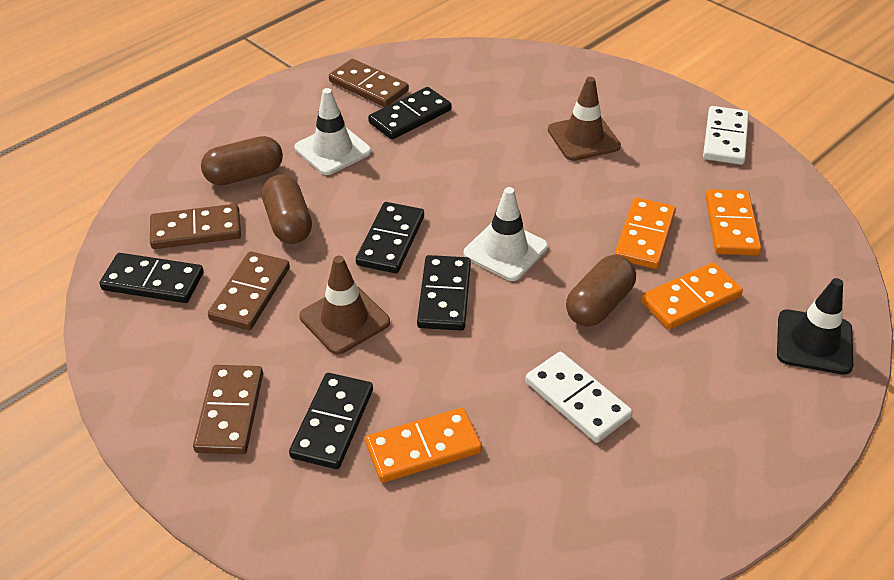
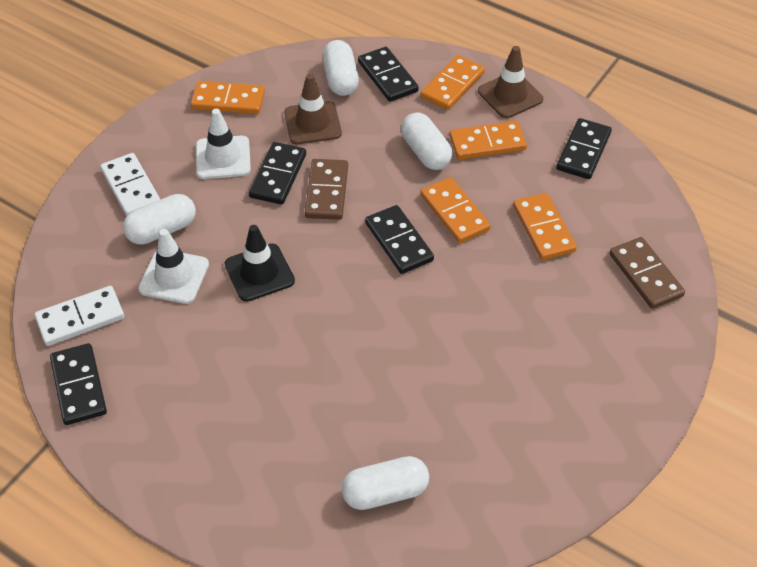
brown capsule: 3 -> 0
brown domino: 4 -> 2
orange domino: 4 -> 5
white capsule: 0 -> 4

